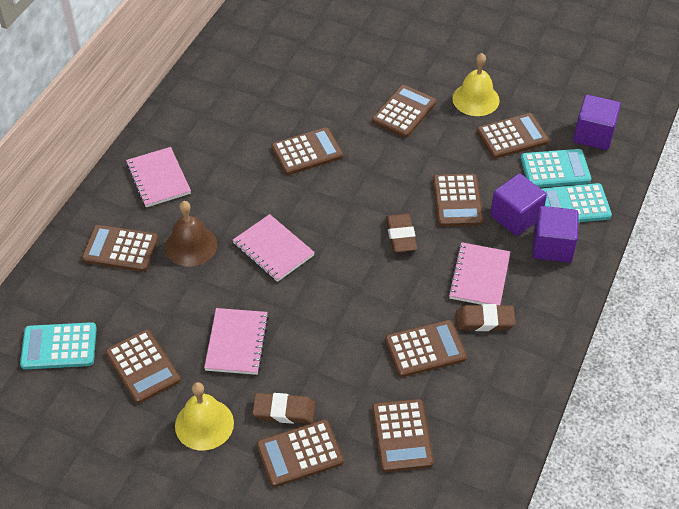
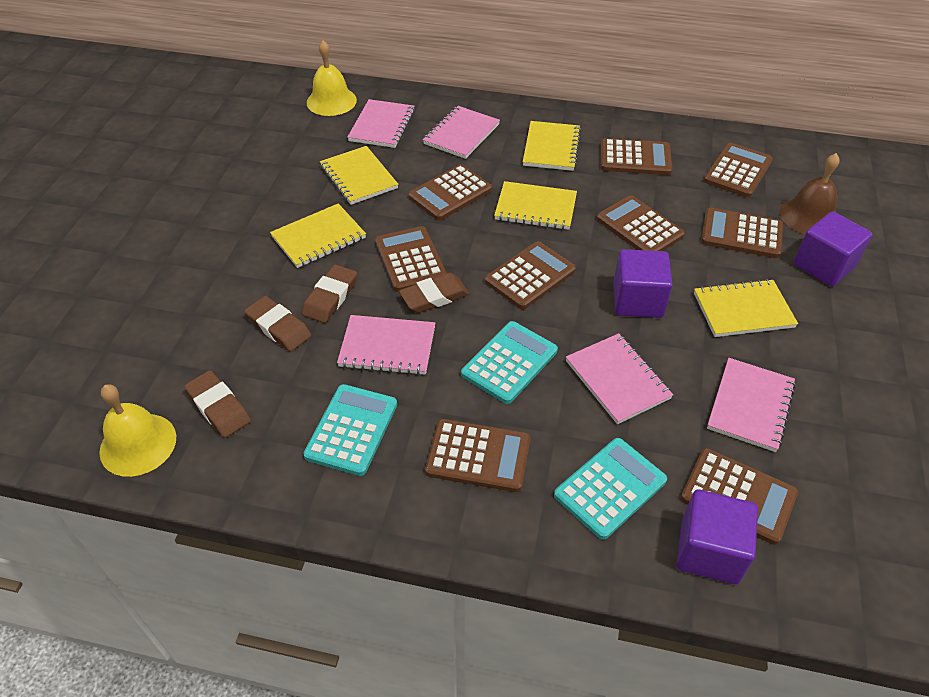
brown eraser: 3 -> 4
pink notebook: 4 -> 5
yellow notebook: 0 -> 5

